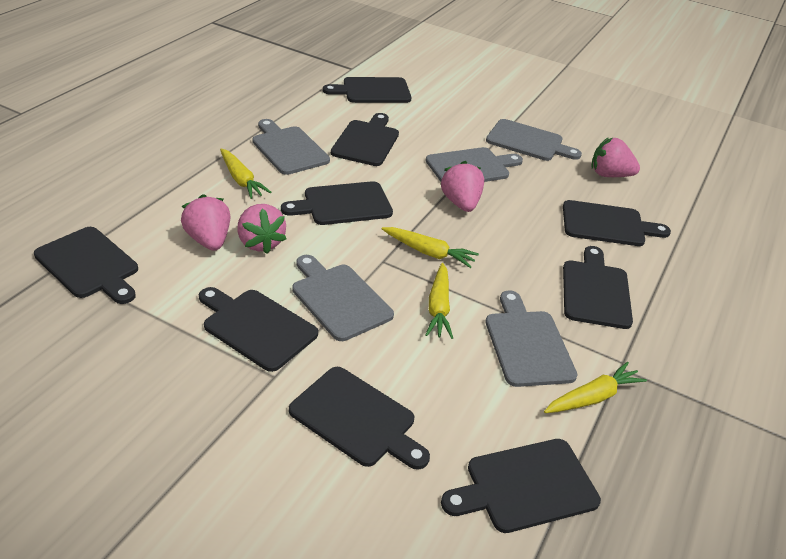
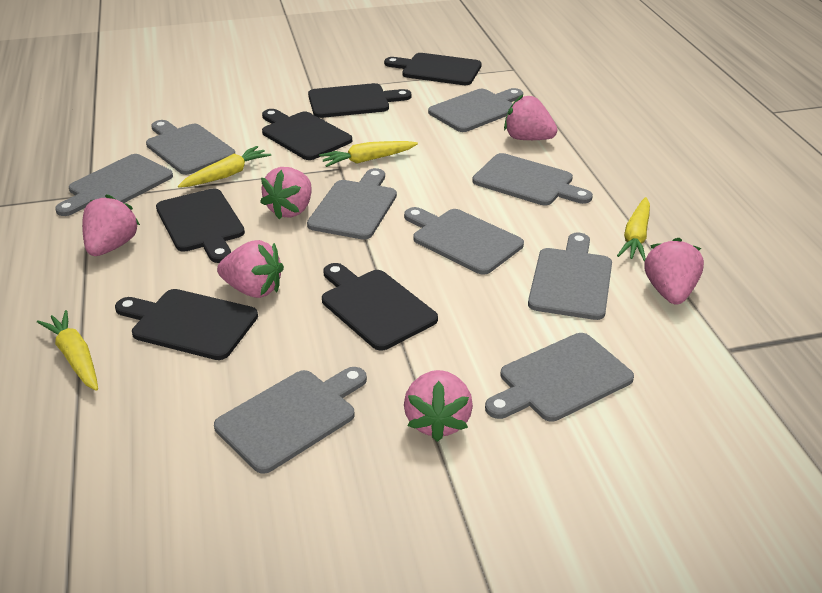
black cutting board: 9 -> 6
grey cutting board: 5 -> 9
pink strawberry: 4 -> 6

